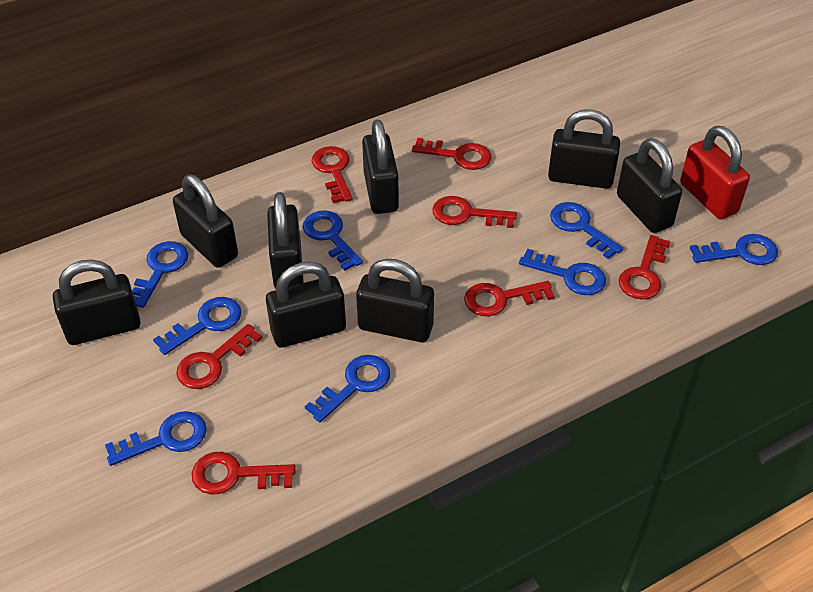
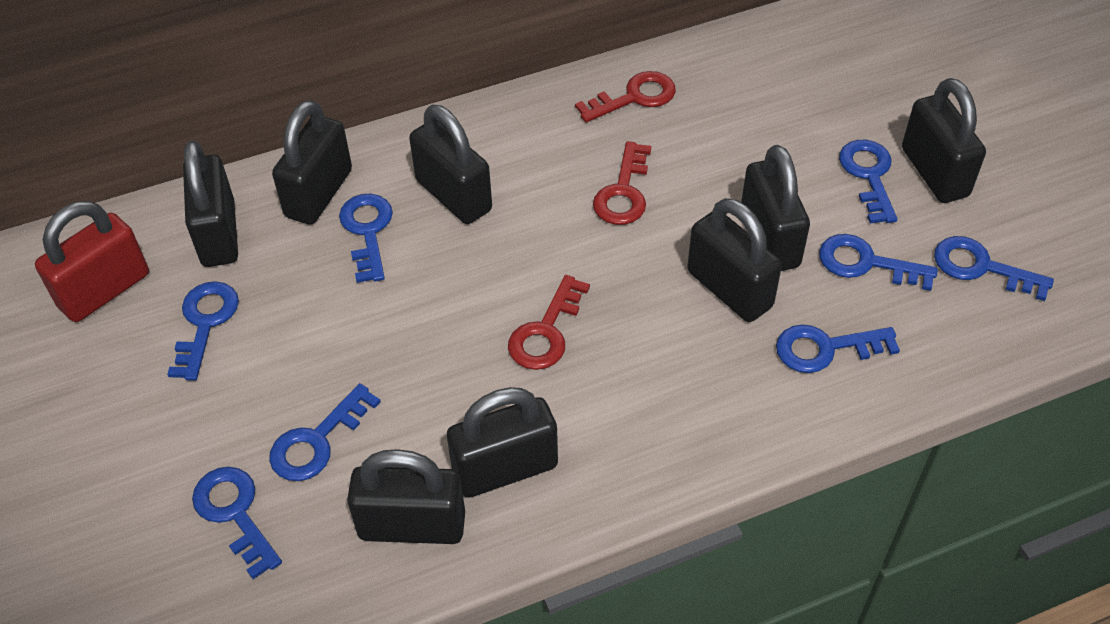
red key: 7 -> 3

